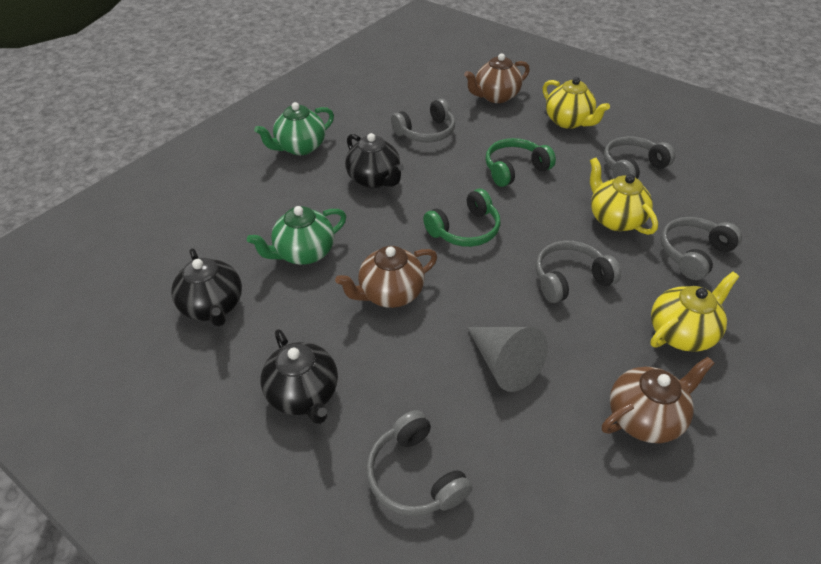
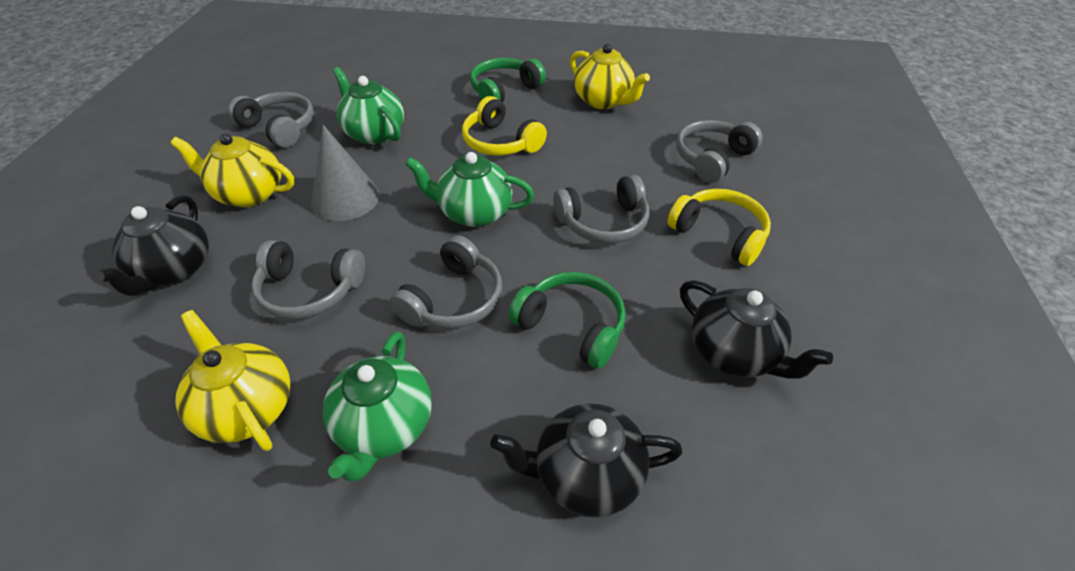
brown teapot: 3 -> 0
green teapot: 2 -> 3
yellow headphones: 0 -> 2

